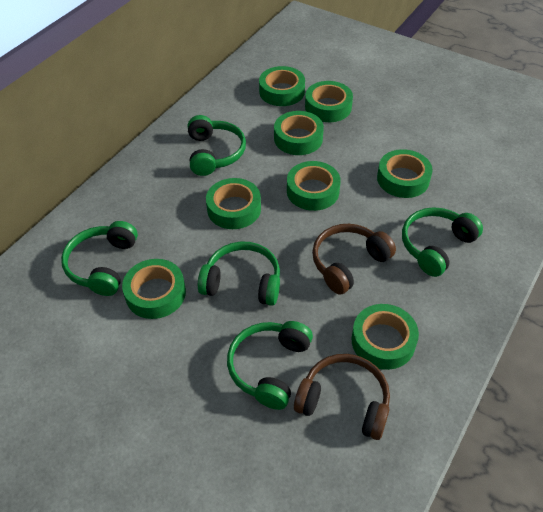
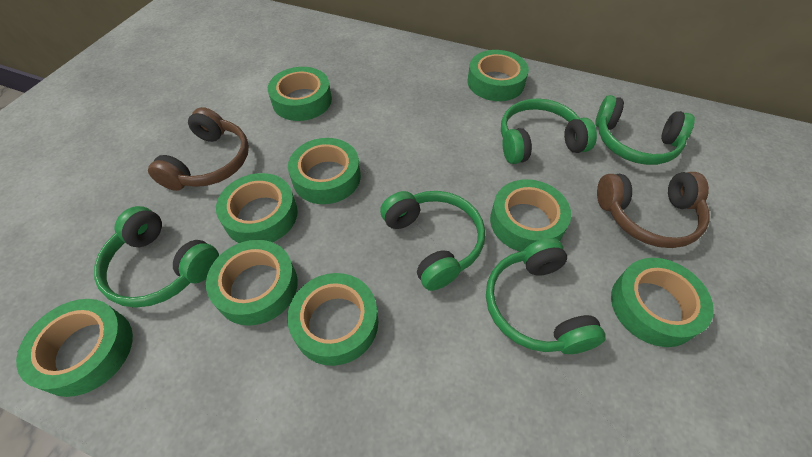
green tape: 8 -> 9

